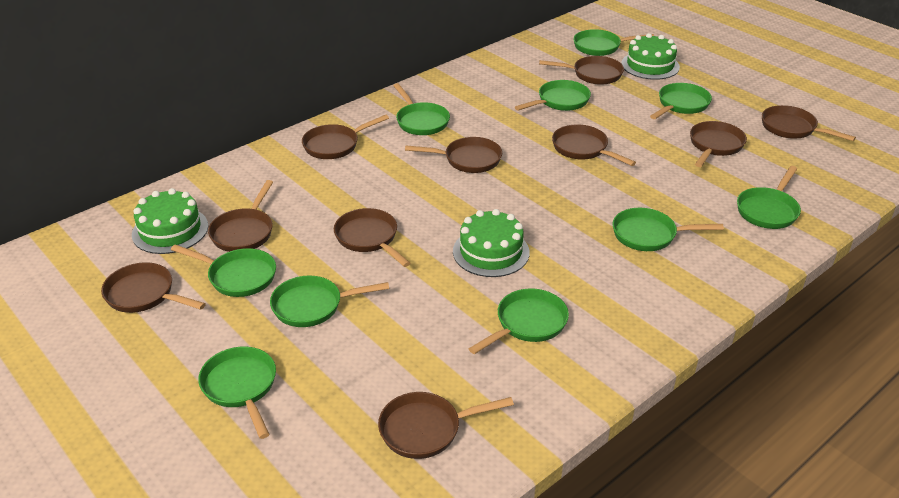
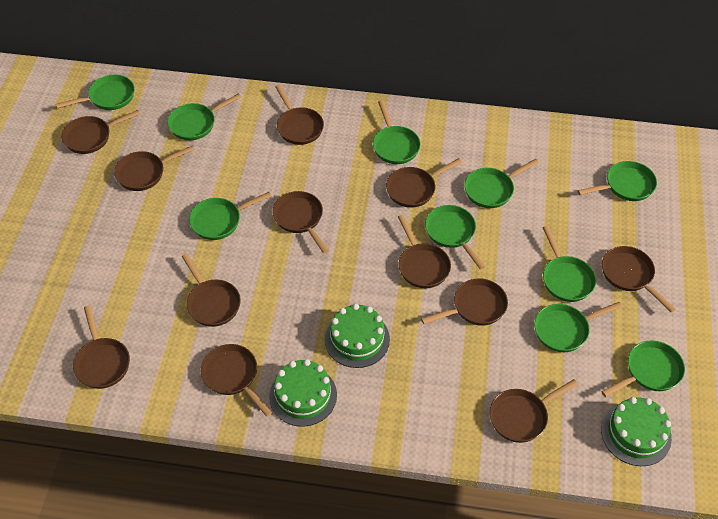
brown pan: 10 -> 12

